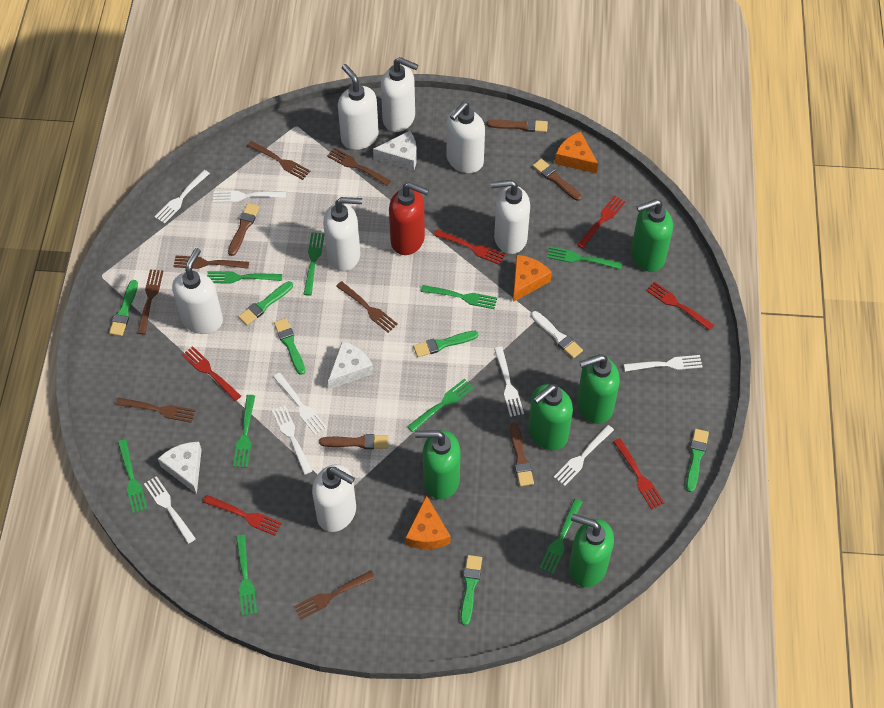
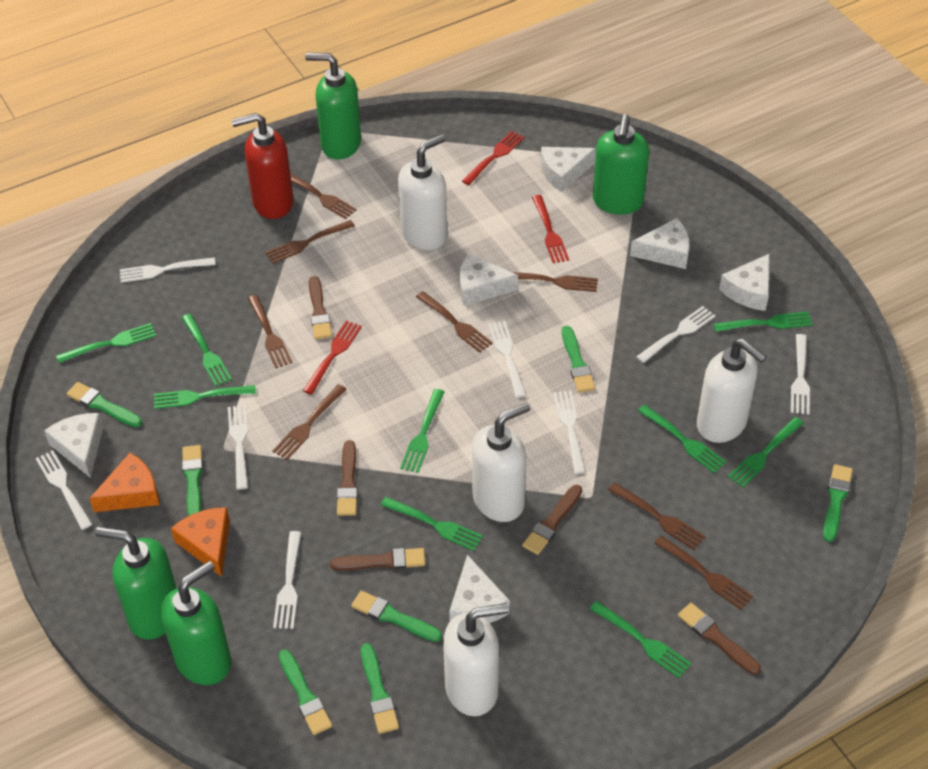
brown fork: 7 -> 8
green brush: 6 -> 7
green soap dispenser: 5 -> 4
orange cheese: 3 -> 2
red fork: 6 -> 3
white brush: 1 -> 0
white cheese: 3 -> 6
white soap dispenser: 7 -> 4

